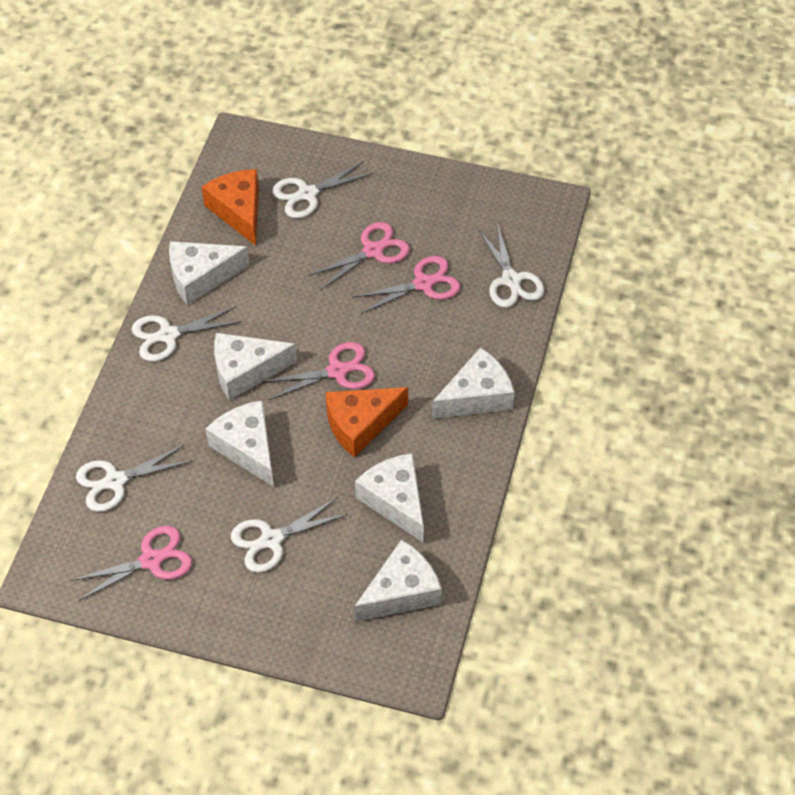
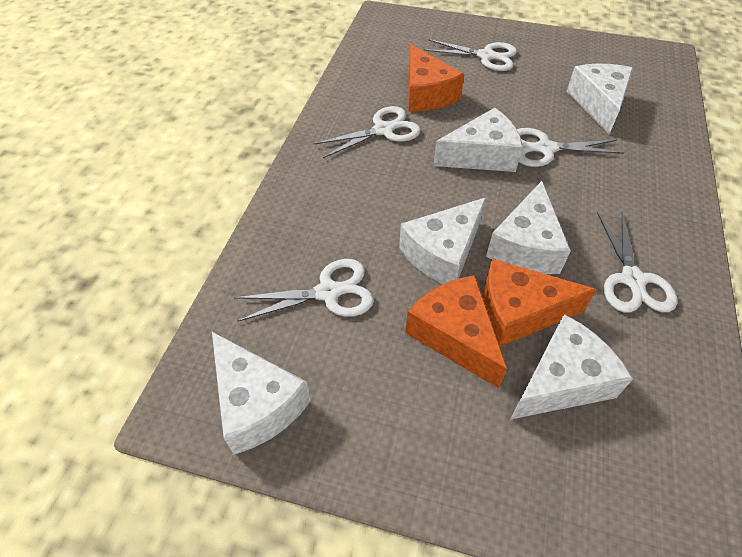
orange cheese: 2 -> 3
pink scissors: 4 -> 0

